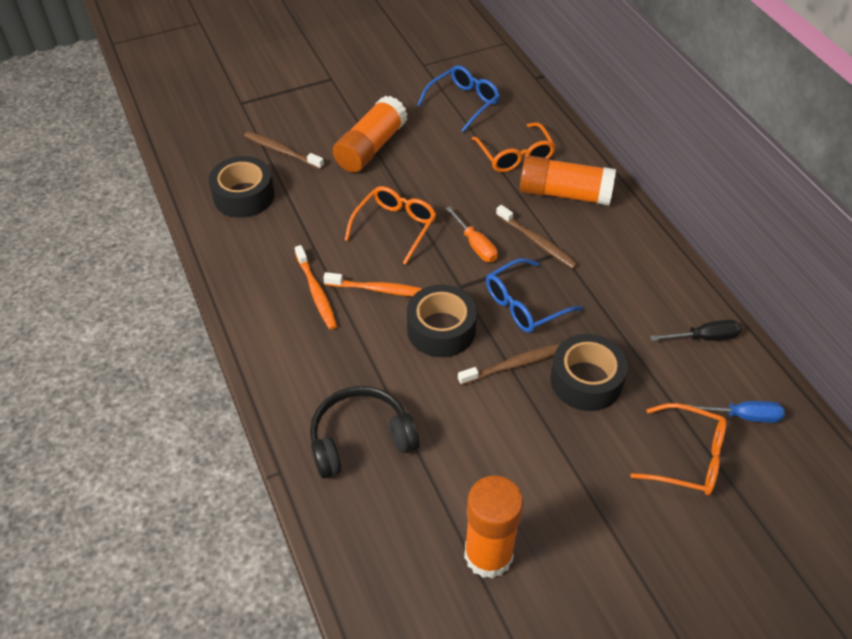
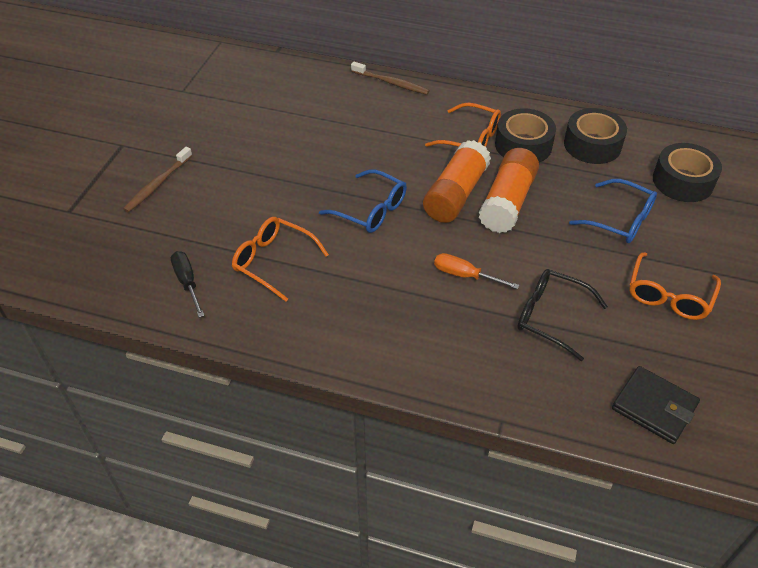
black glasses: 0 -> 1
black headphones: 1 -> 0
black wallet: 0 -> 1
blue screwdriver: 1 -> 0
brown toothbrush: 3 -> 2
orange glue stick: 3 -> 2
orange toothbrush: 2 -> 0

